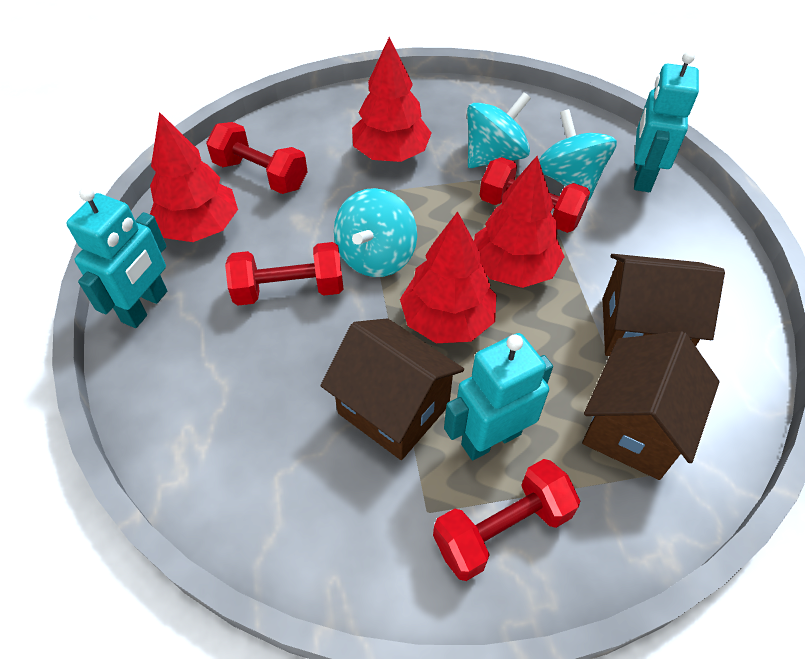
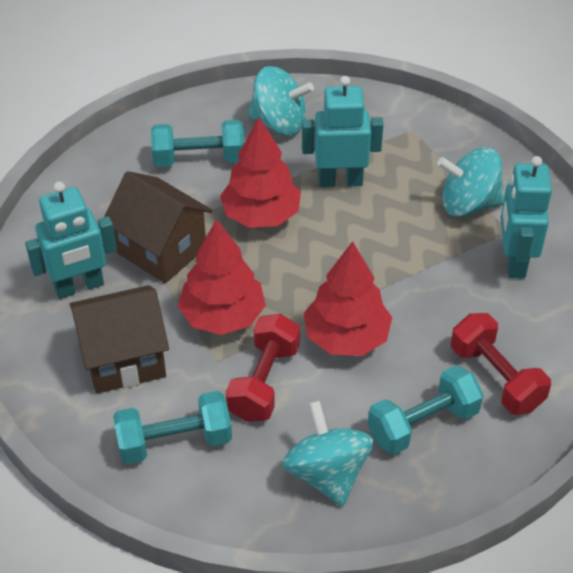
brown house: 3 -> 2
red dumbbell: 4 -> 2
red tree: 4 -> 3
turquoise dumbbell: 0 -> 3

